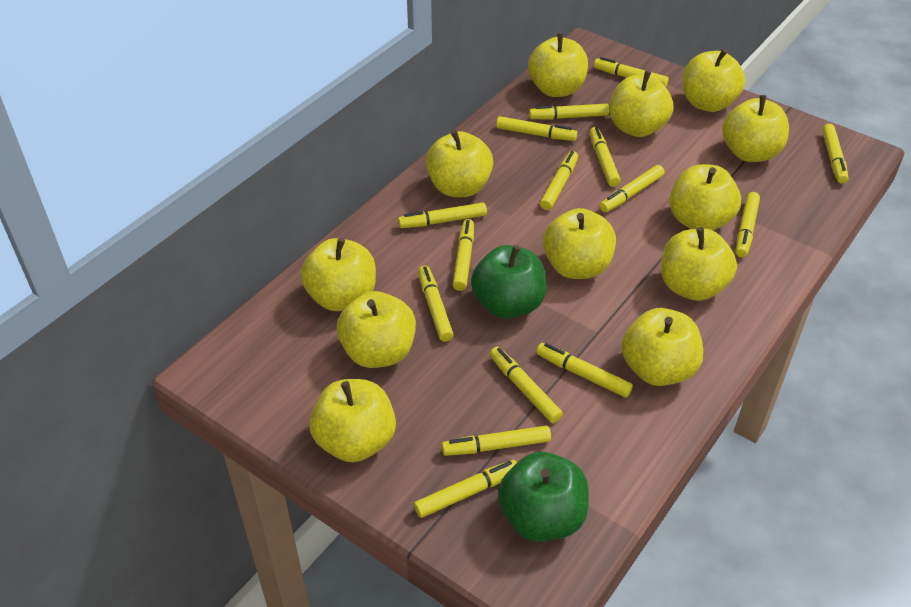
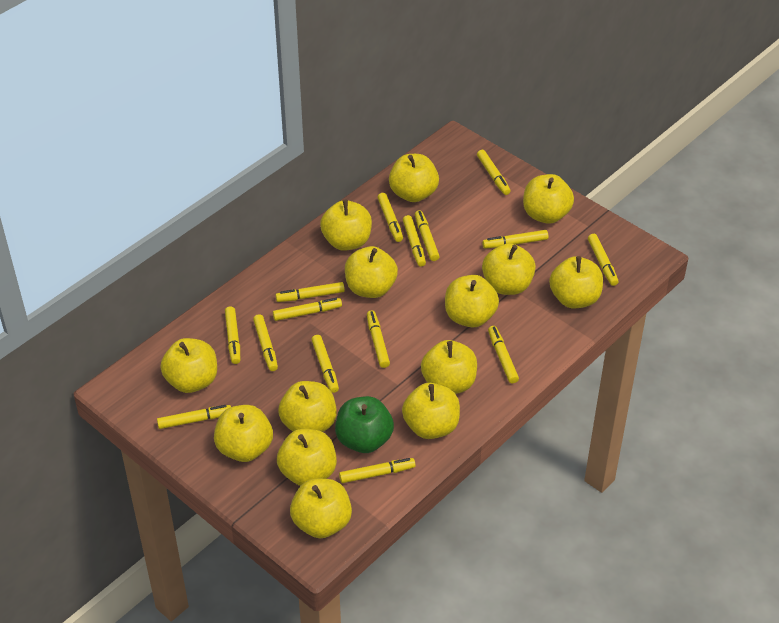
green apple: 2 -> 1
yellow apple: 12 -> 14

